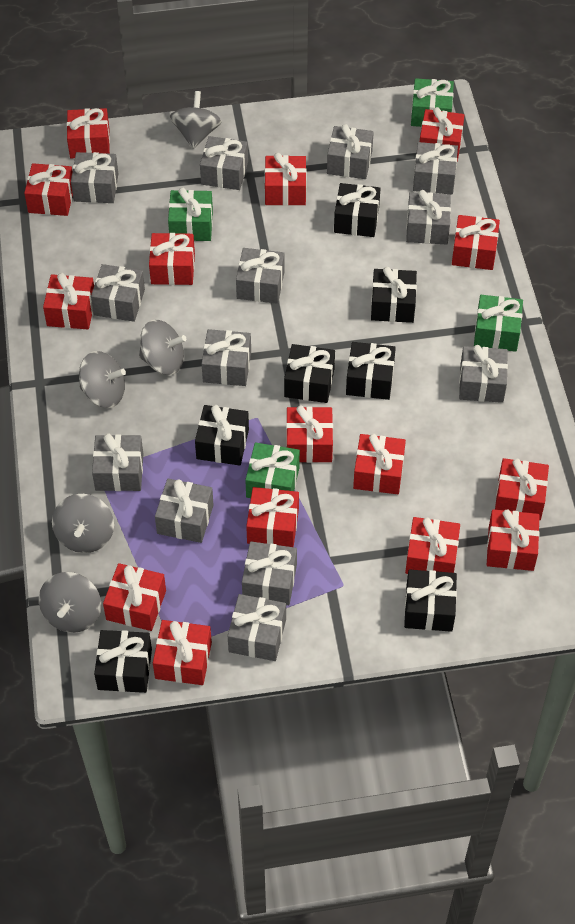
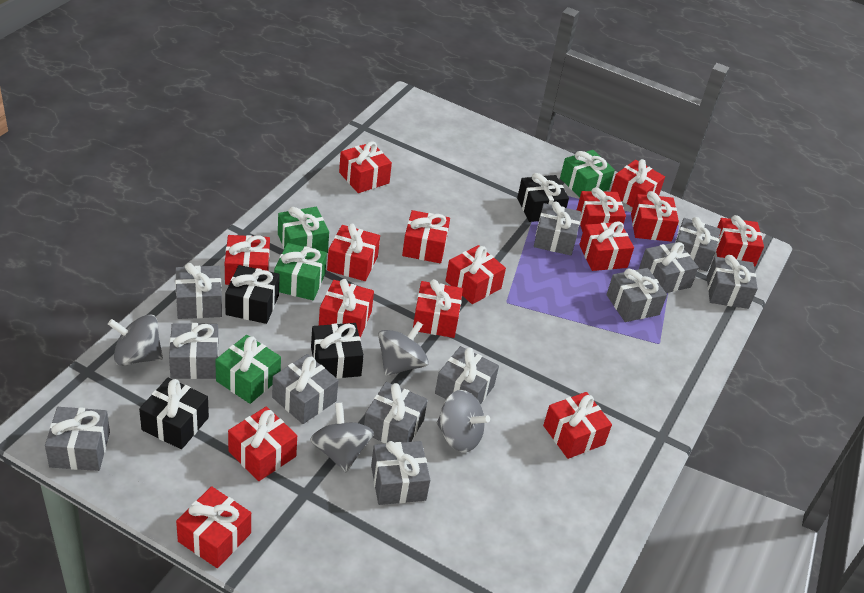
black gift: 7 -> 4
grey gift: 13 -> 12
grey spinning top: 5 -> 4

